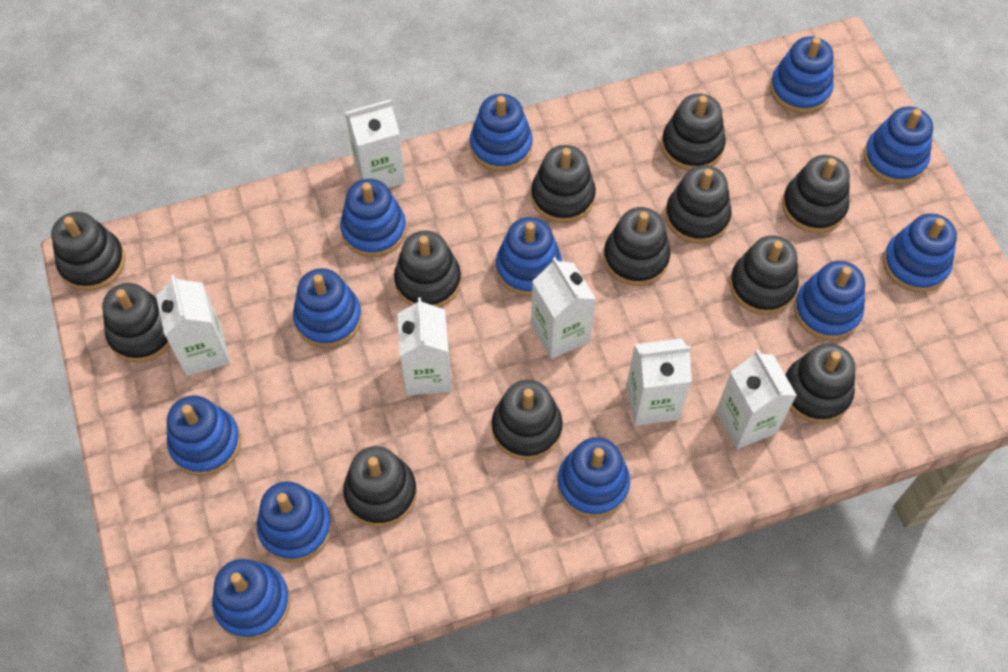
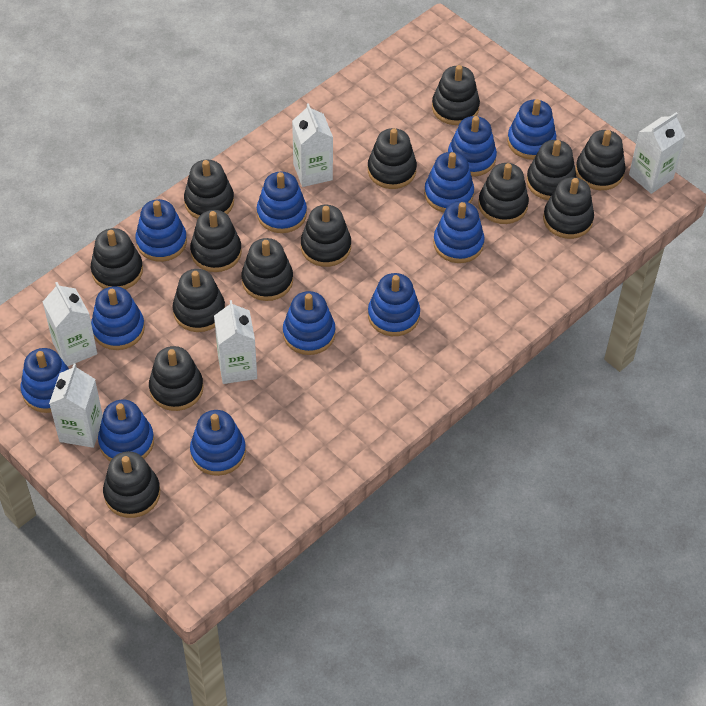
black stacking toy: 12 -> 14
white carton: 6 -> 5

